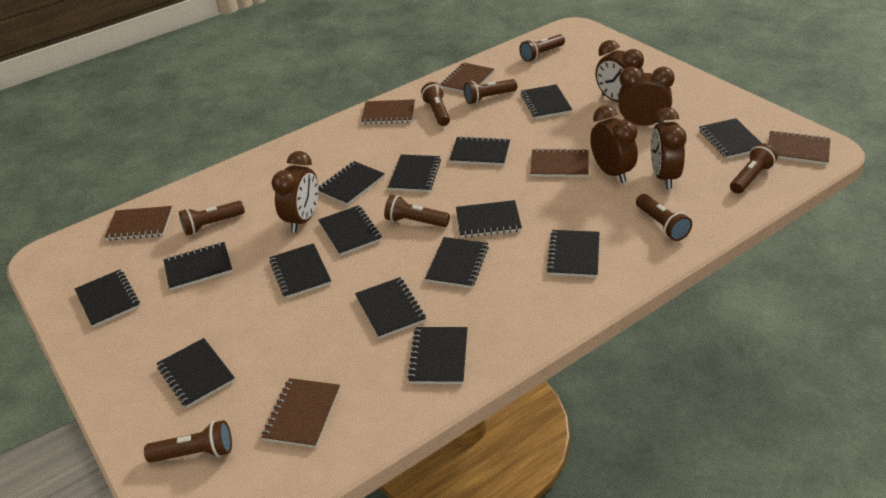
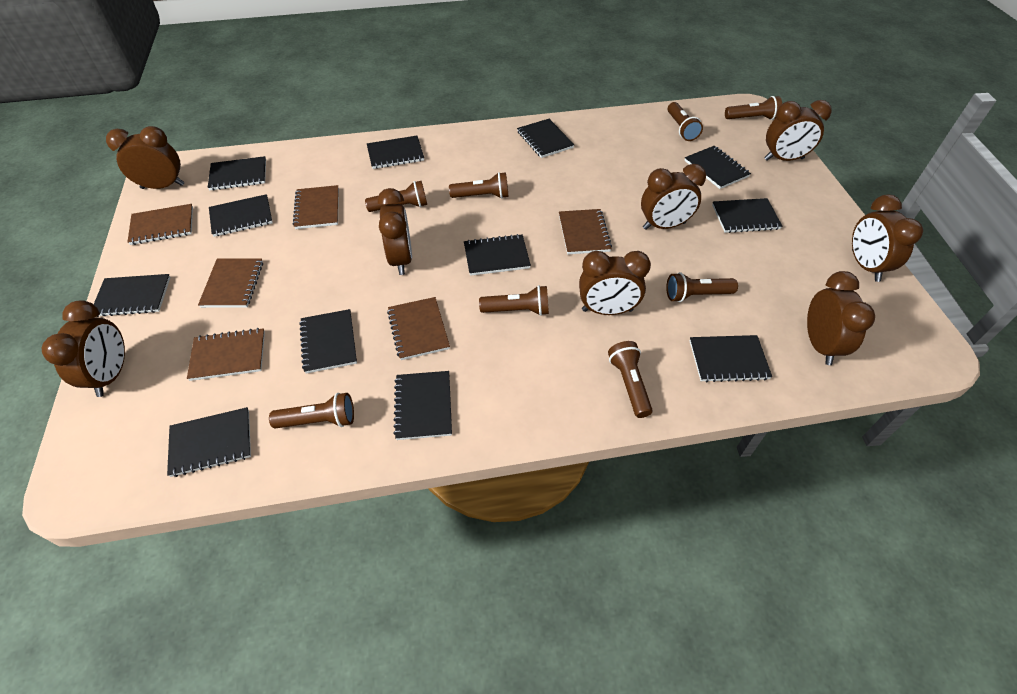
black notebook: 15 -> 12
brown clock: 5 -> 8

